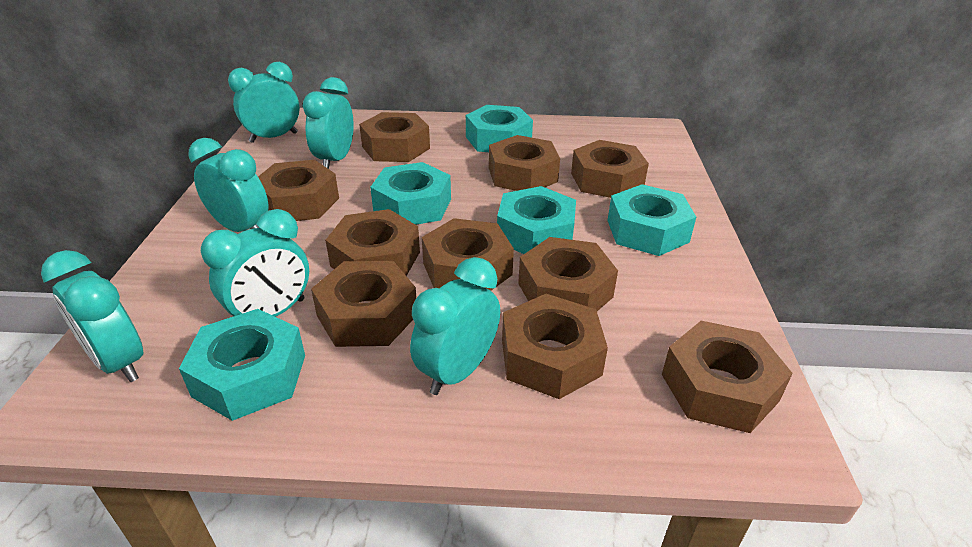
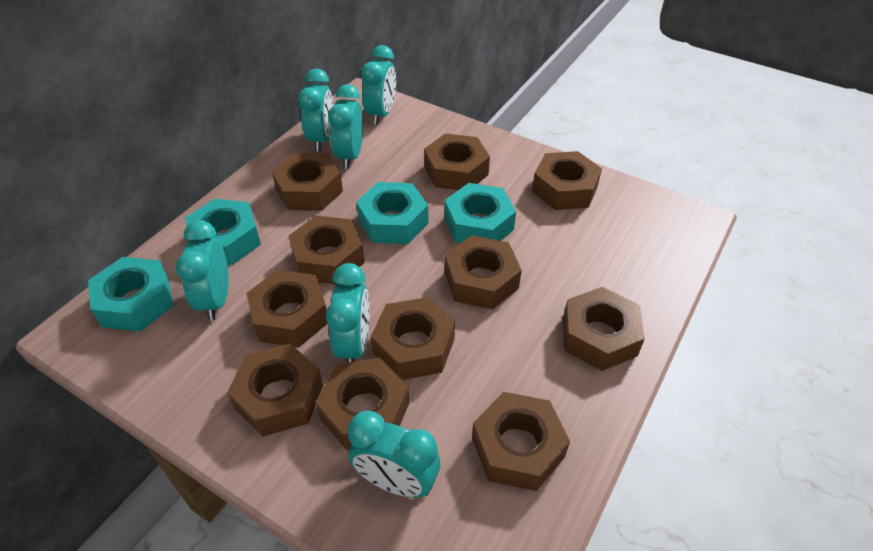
brown nut: 10 -> 11
turquoise nut: 5 -> 4

